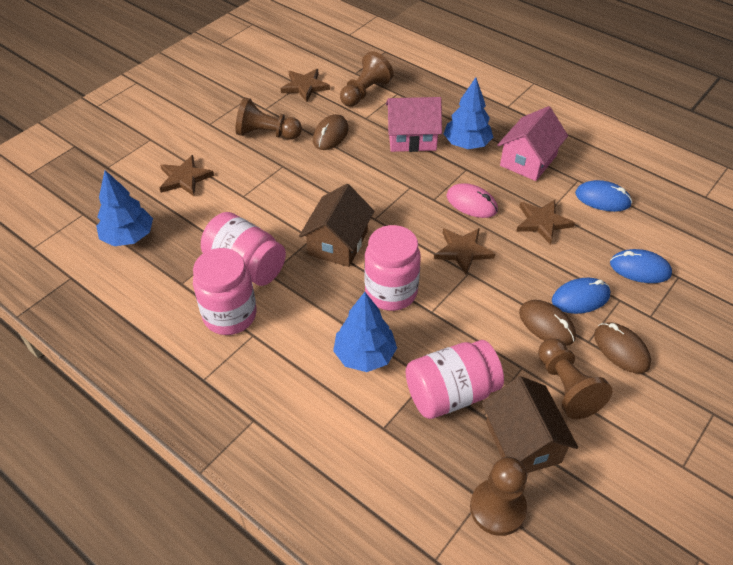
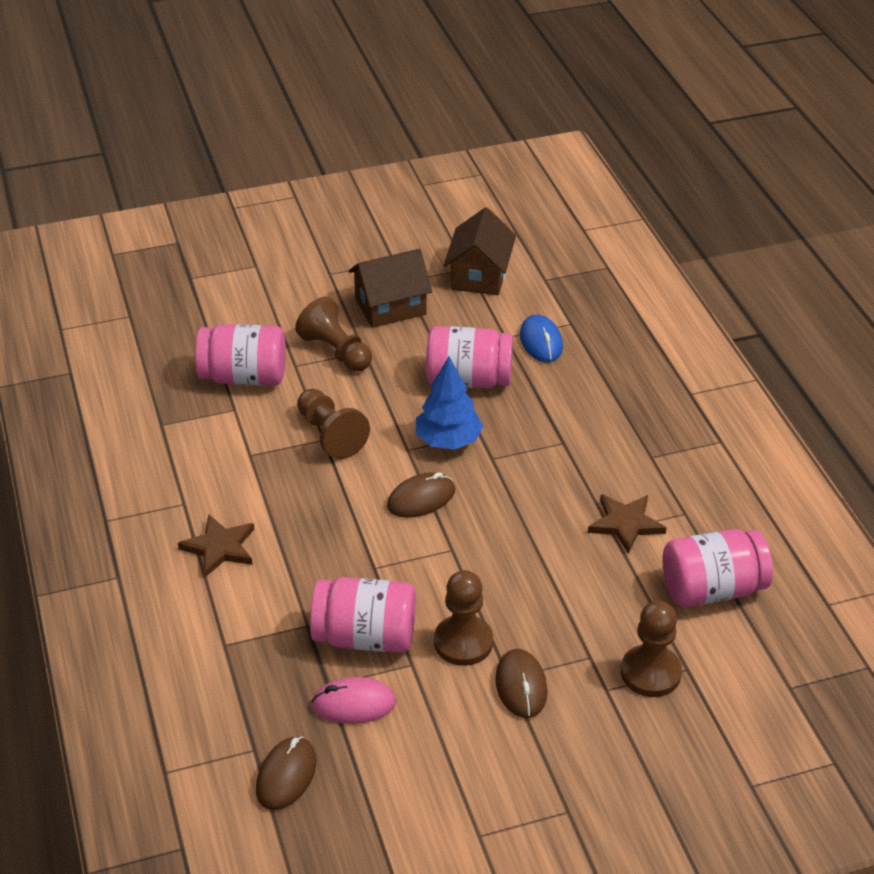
blue mouse: 3 -> 1
blue tree: 3 -> 1
brown star: 4 -> 2
pink house: 2 -> 0

